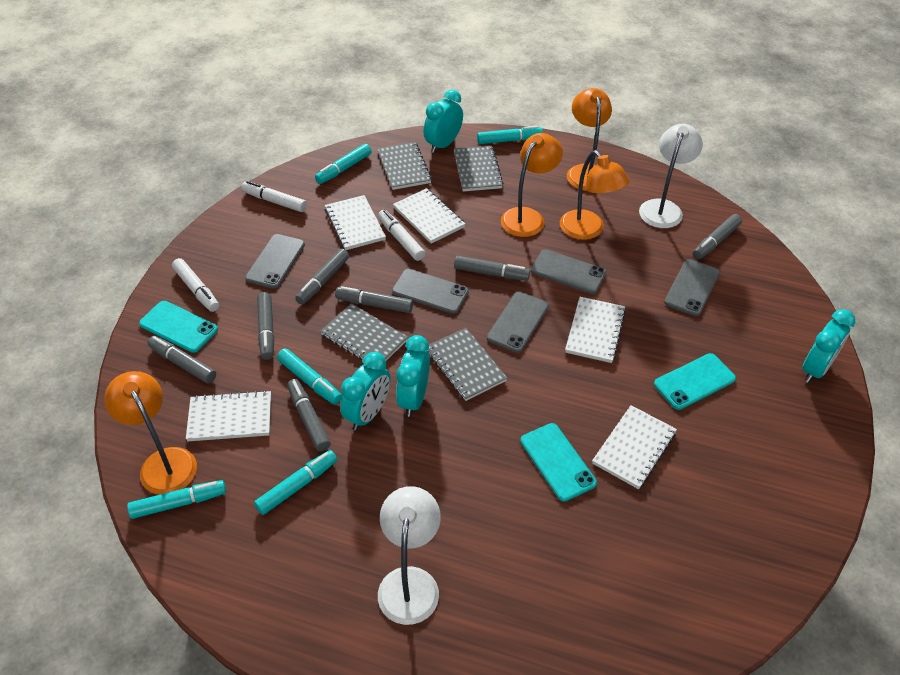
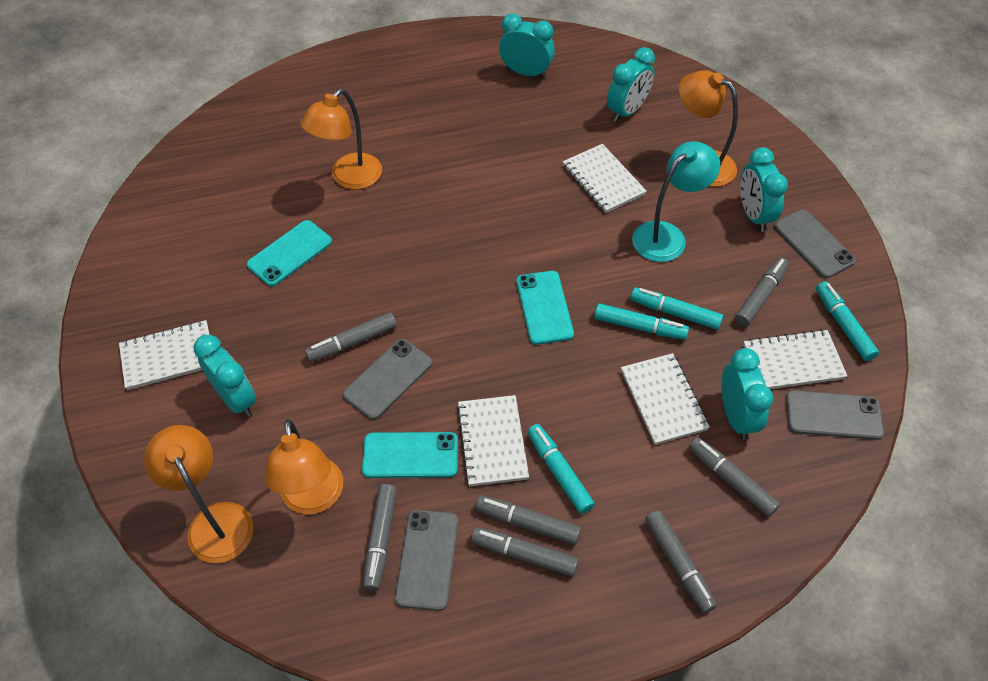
grey notebook: 4 -> 0
grey phone: 5 -> 4
turquoise clock: 4 -> 5
turquoise lamp: 0 -> 1
turquoise marker: 5 -> 4
white lamp: 2 -> 0
white marker: 3 -> 0

